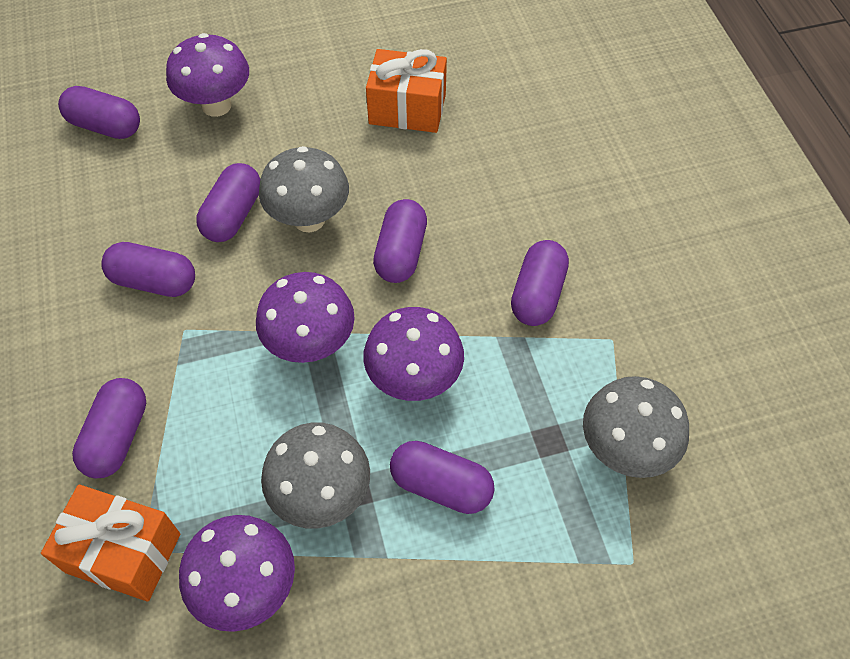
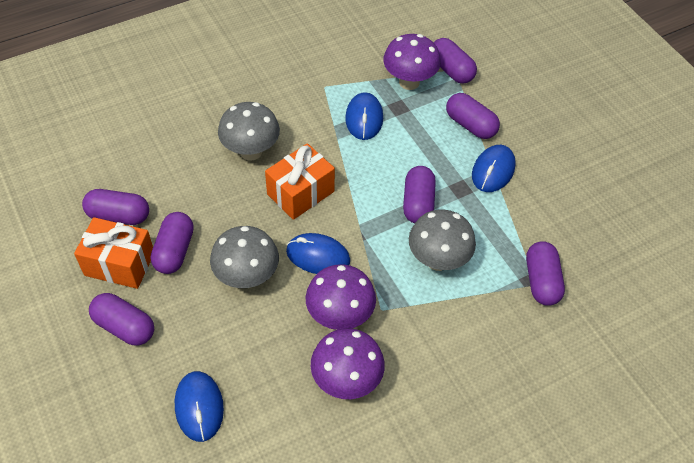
blue mouse: 0 -> 4
purple mushroom: 4 -> 3

